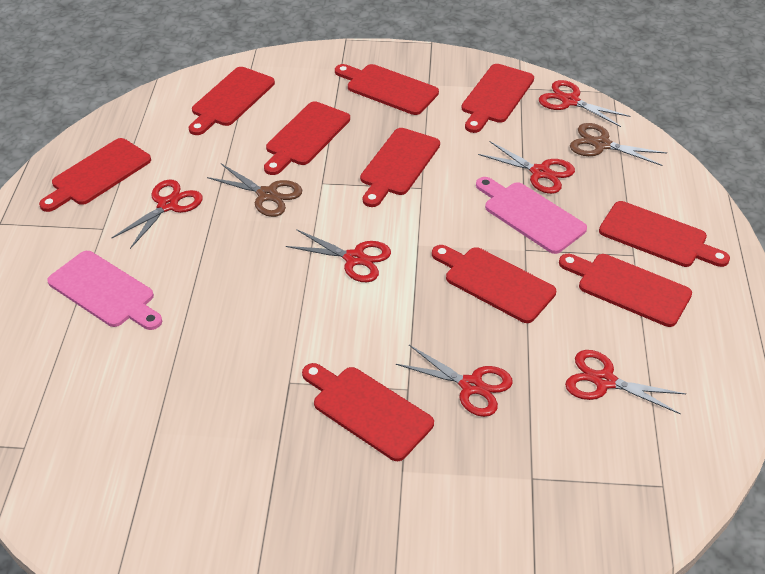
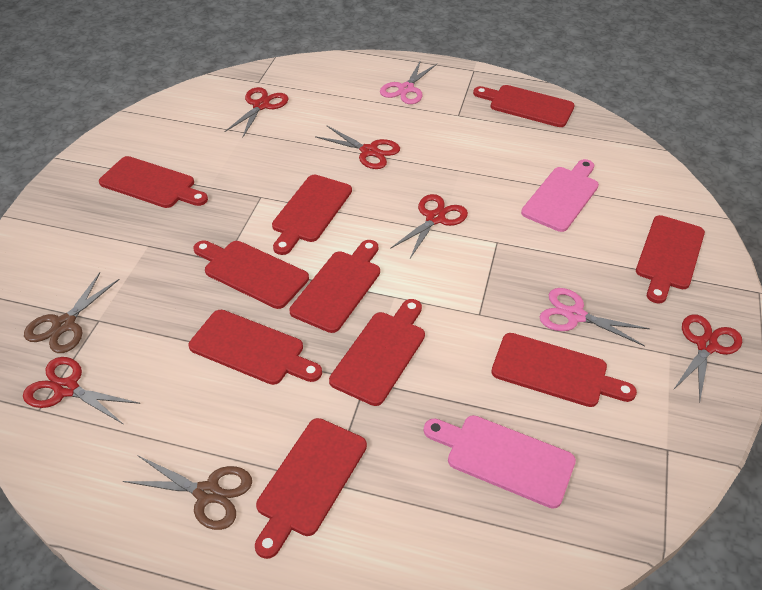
pink scissors: 0 -> 2
red scissors: 6 -> 5

